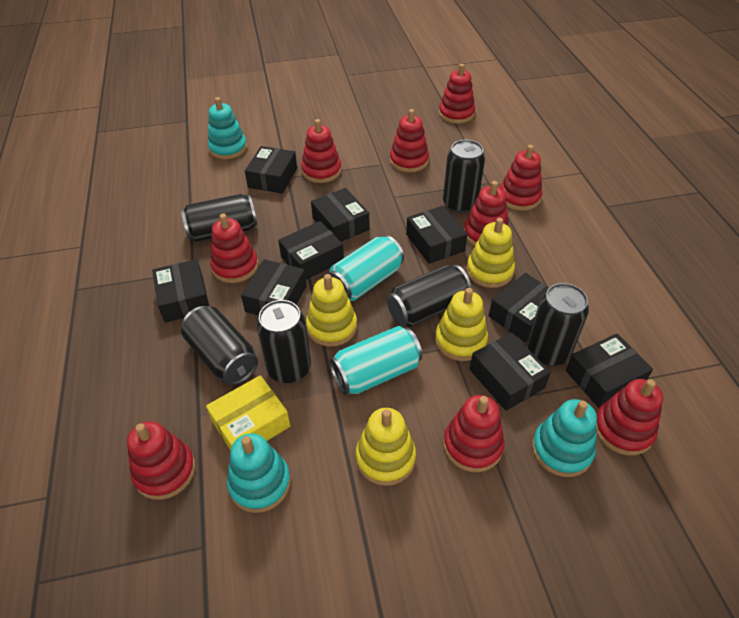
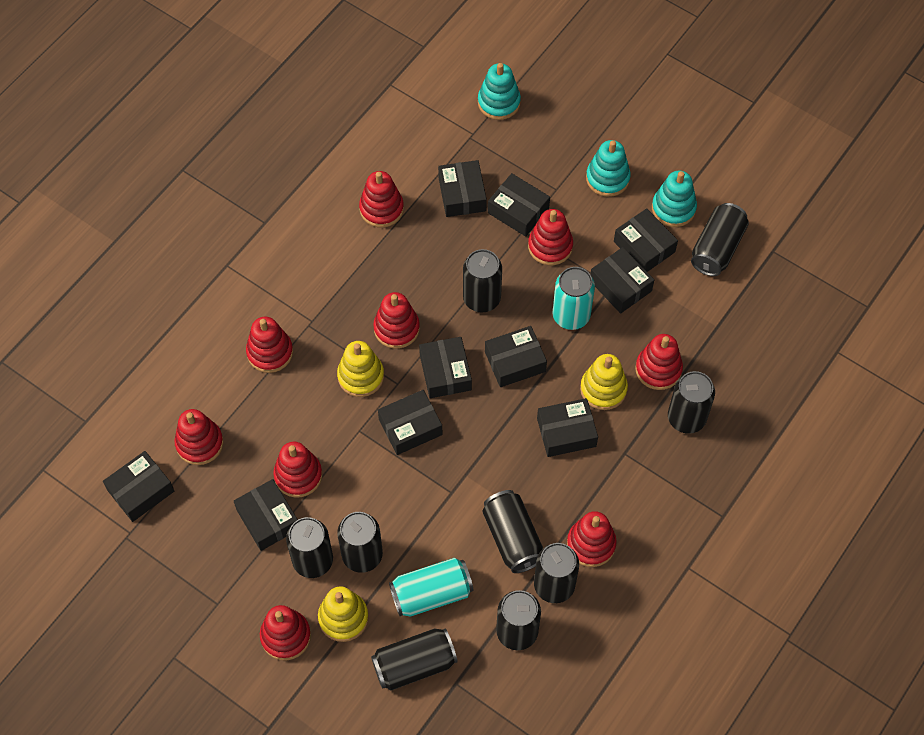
black box: 9 -> 10
black can: 6 -> 9
yellow box: 1 -> 0
yellow stacking toy: 4 -> 3

